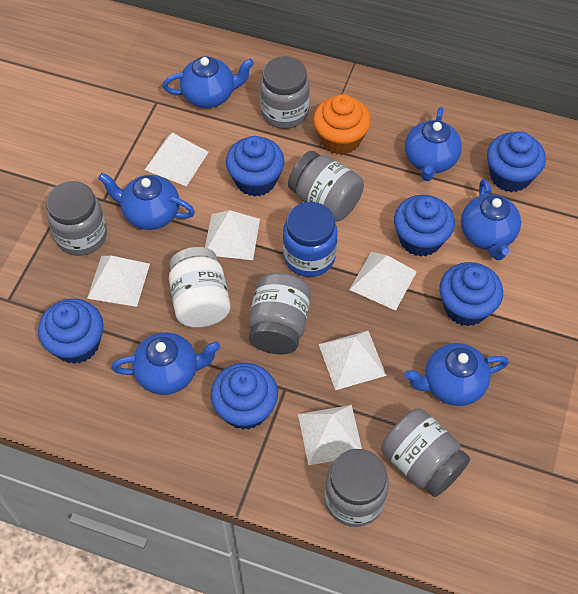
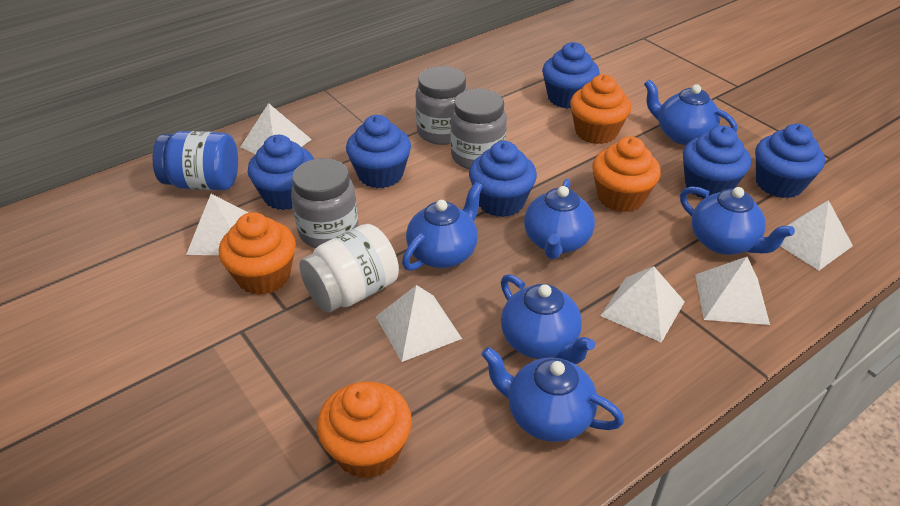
grey jar: 6 -> 3
orange cupcake: 1 -> 4

